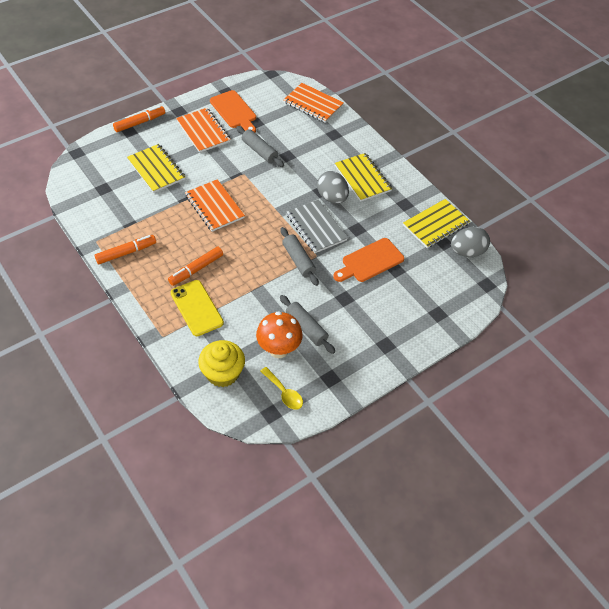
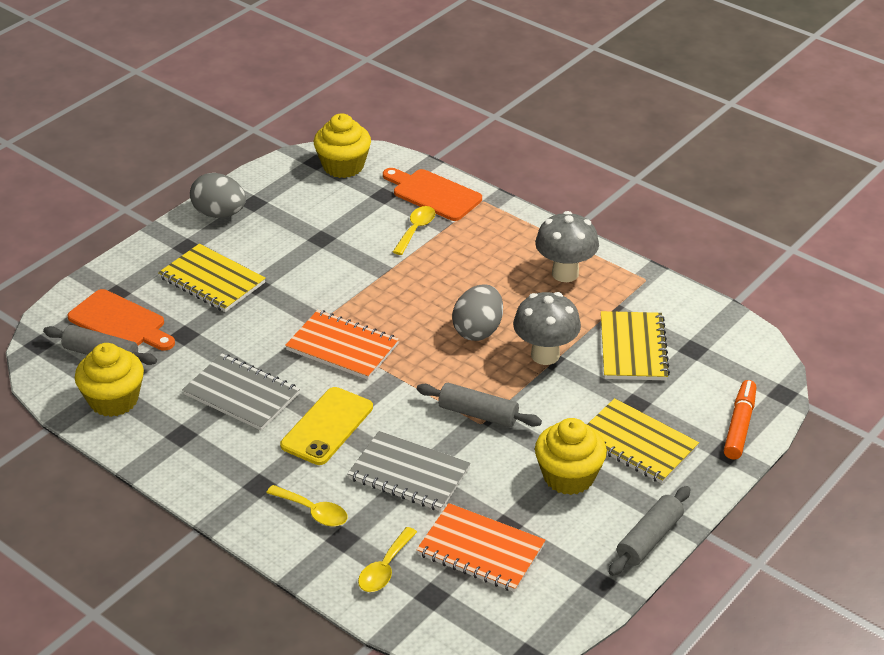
grey mushroom: 0 -> 2
grey notebook: 1 -> 2
orange marker: 3 -> 1
orange mushroom: 1 -> 0
orange notebook: 3 -> 2
yellow cupcake: 1 -> 3
yellow spoon: 1 -> 3

